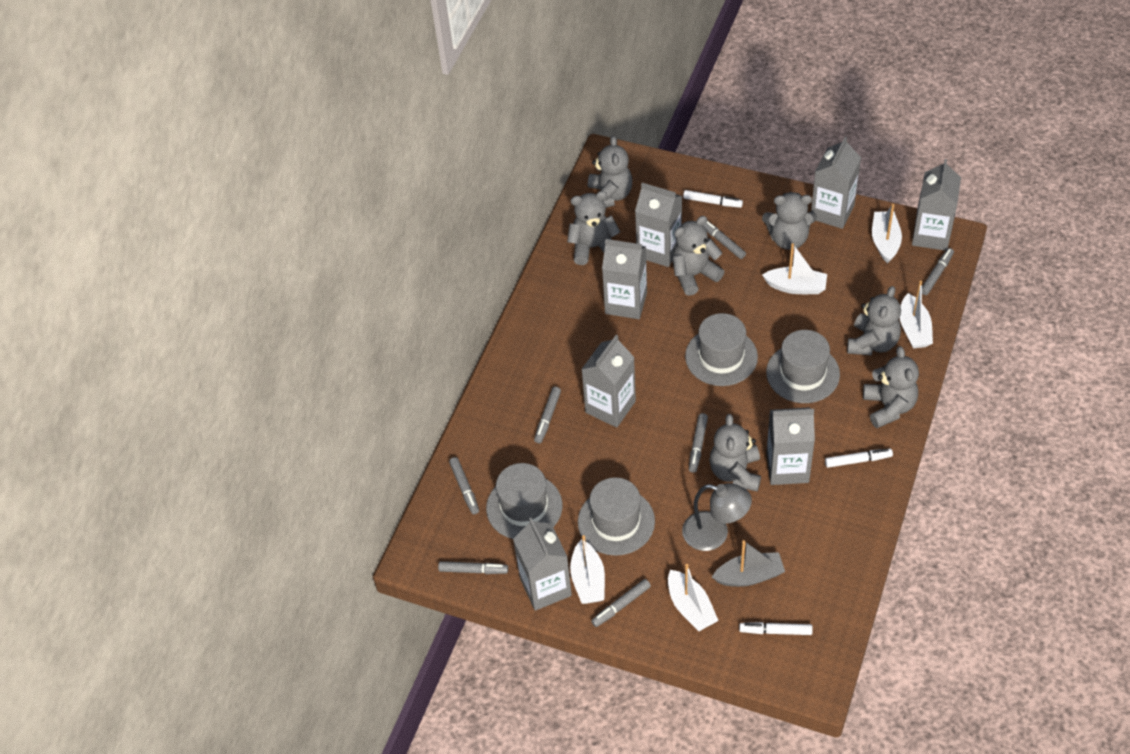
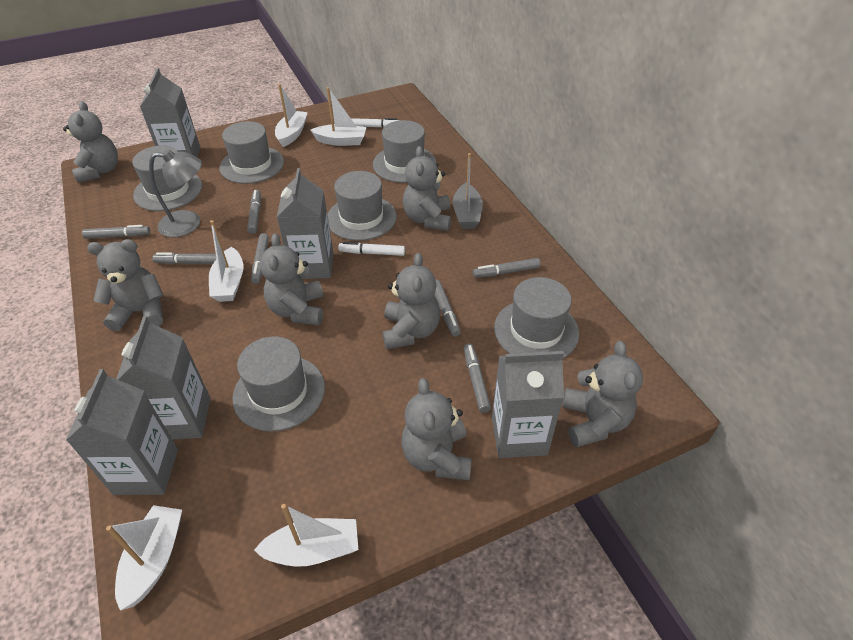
grey carton: 7 -> 5
grey hat: 4 -> 6
white marker: 3 -> 2

